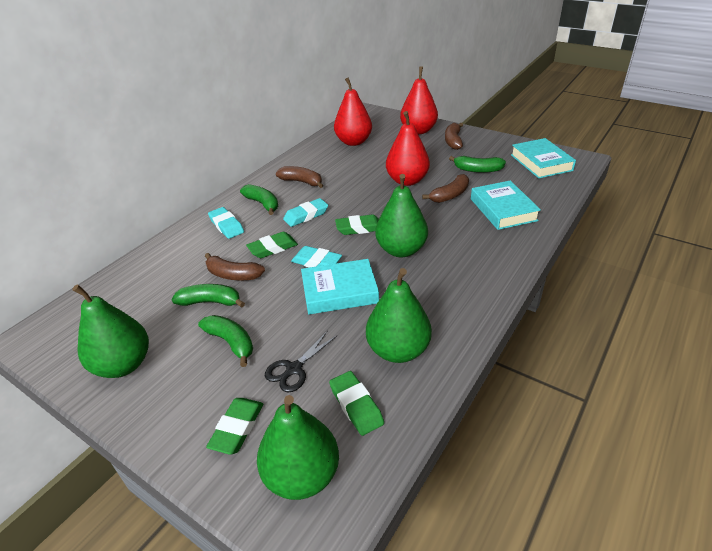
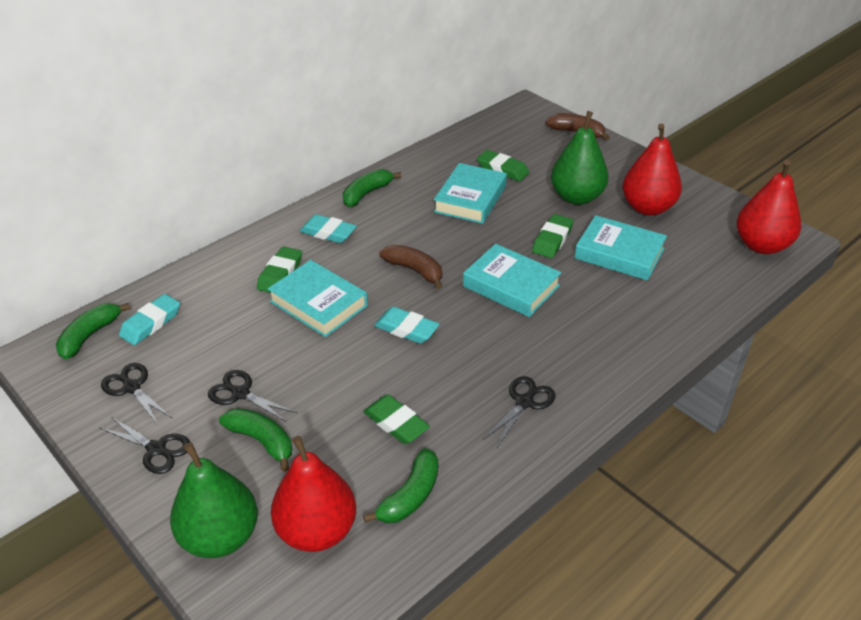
black scissors: 1 -> 4
brown banana: 4 -> 2
green pear: 4 -> 2
turquoise book: 3 -> 4

